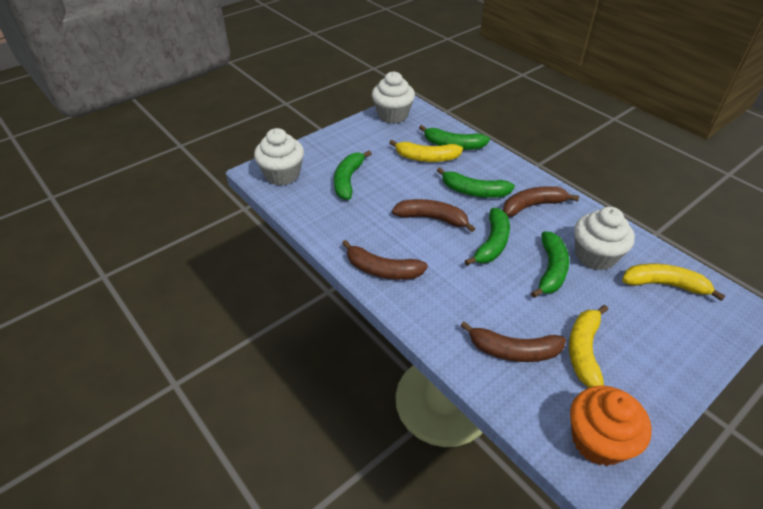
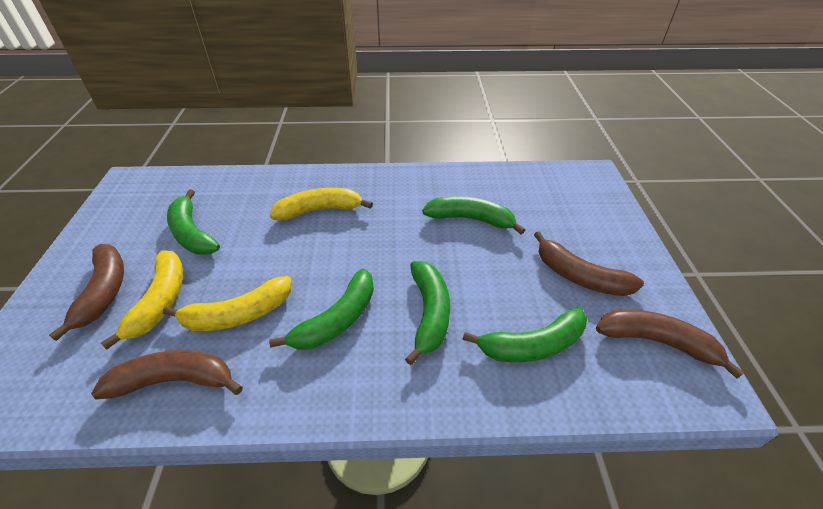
orange cupcake: 1 -> 0
white cupcake: 3 -> 0

